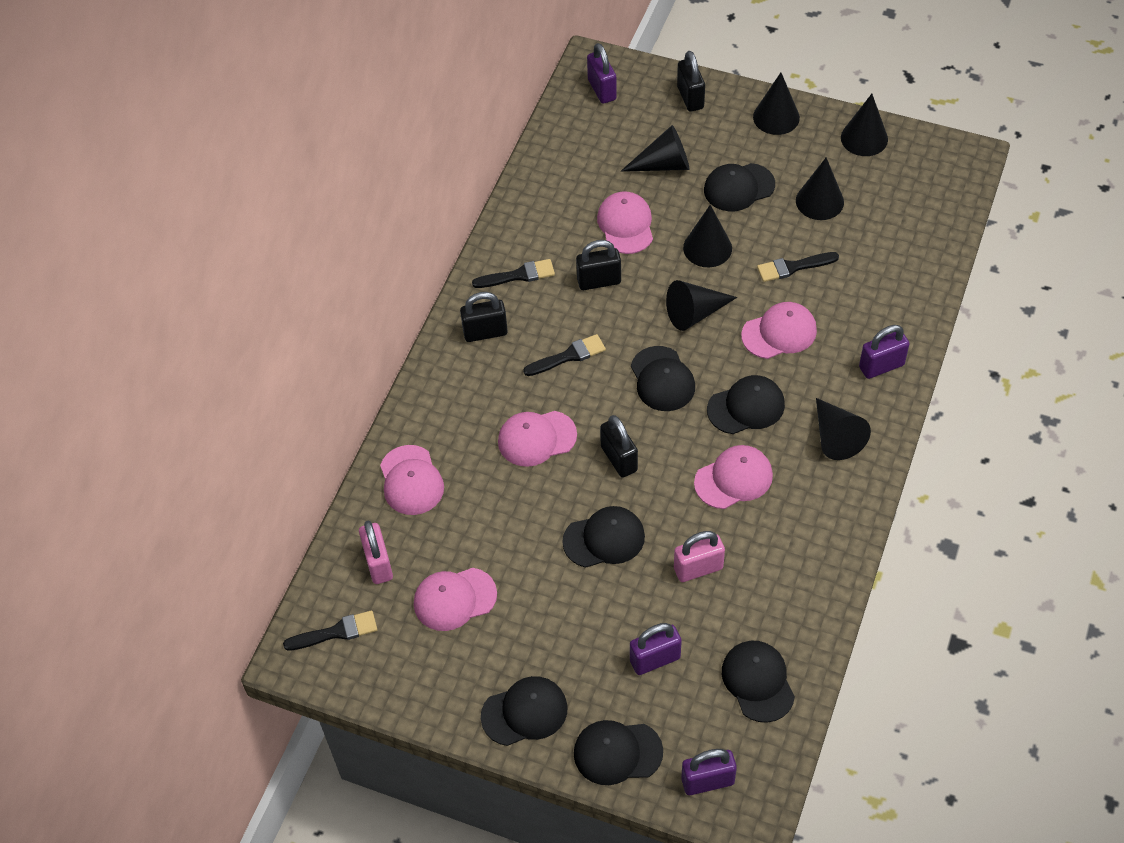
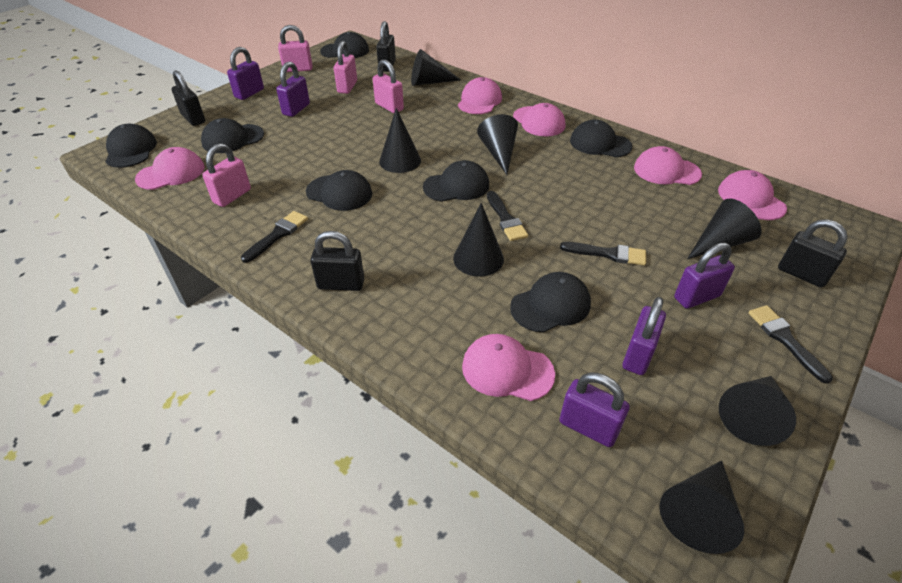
pink padlock: 2 -> 4
purple padlock: 4 -> 5

